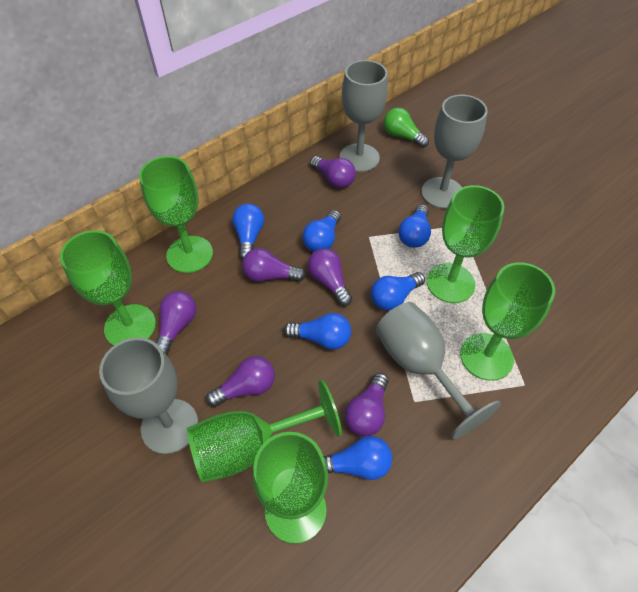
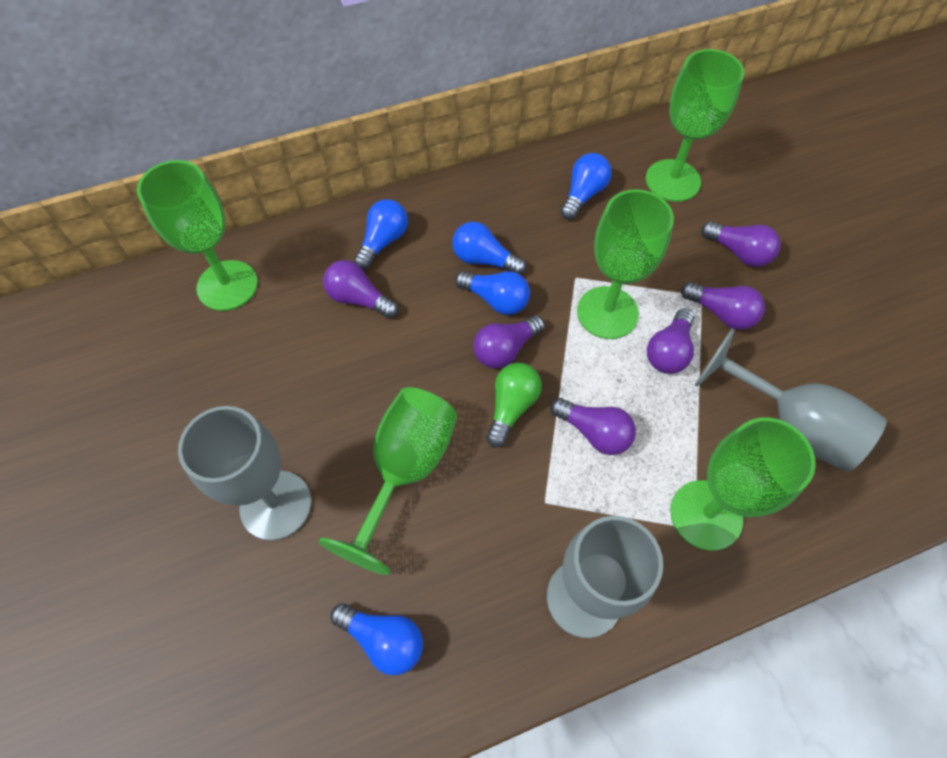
blue light bulb: 6 -> 5
green goblet: 6 -> 5
grey goblet: 4 -> 3

